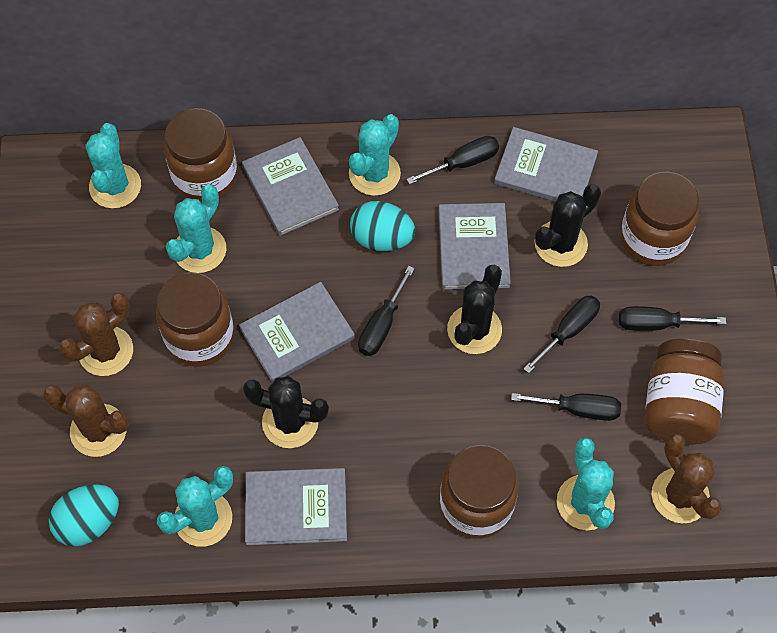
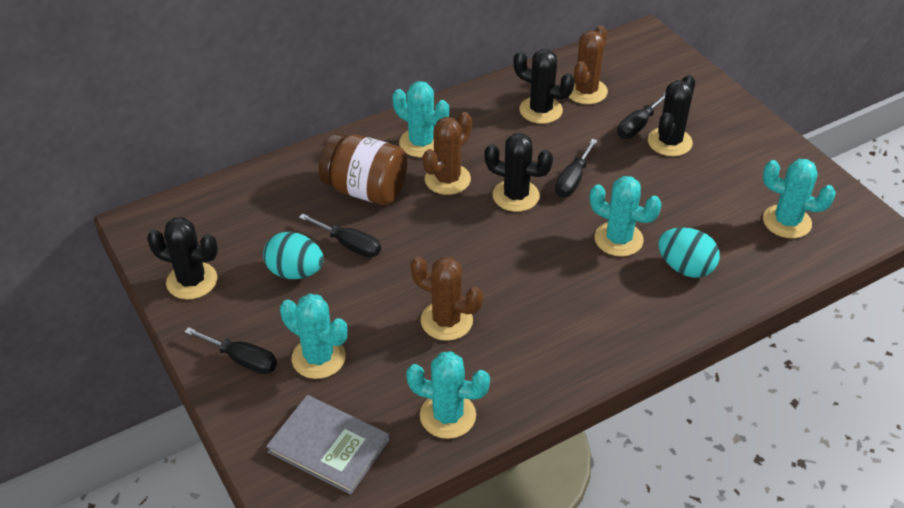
black cactus: 3 -> 4
black screwdriver: 5 -> 4
brown jar: 5 -> 1
grey book: 5 -> 1

